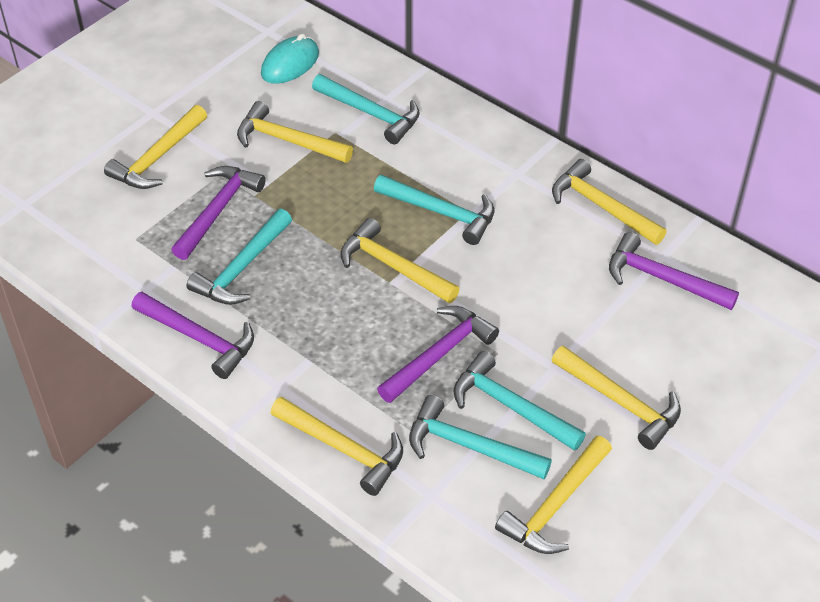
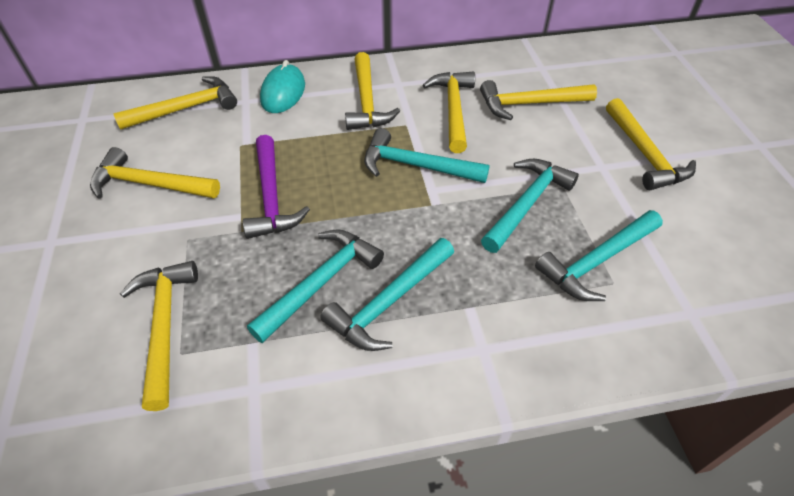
purple hammer: 4 -> 1

